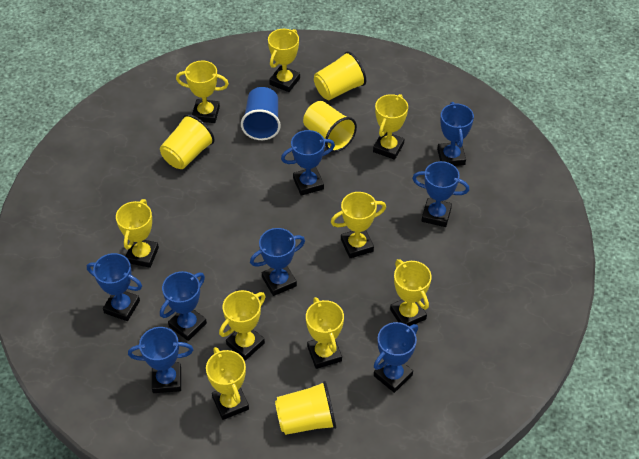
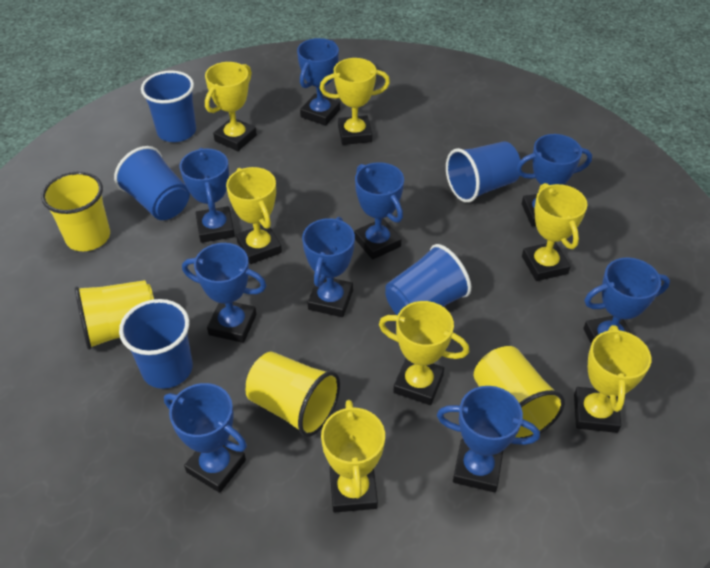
blue cup: 1 -> 5
blue trophy: 8 -> 9
yellow trophy: 9 -> 7

